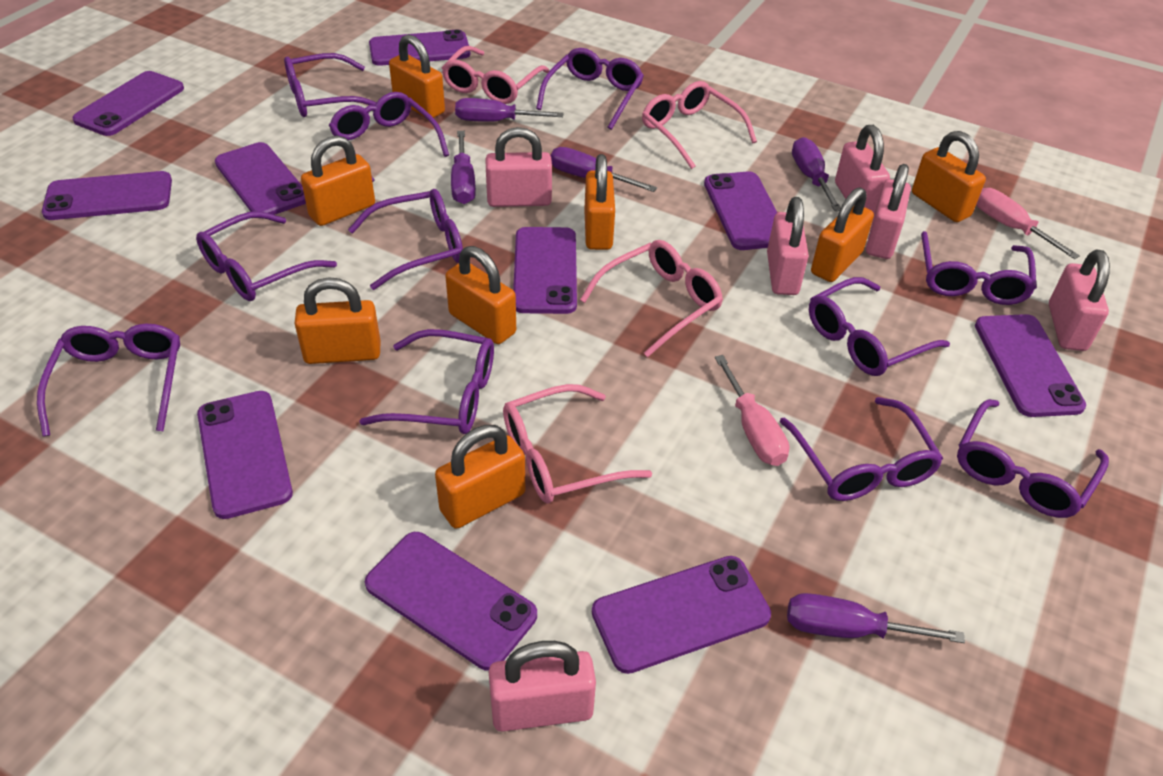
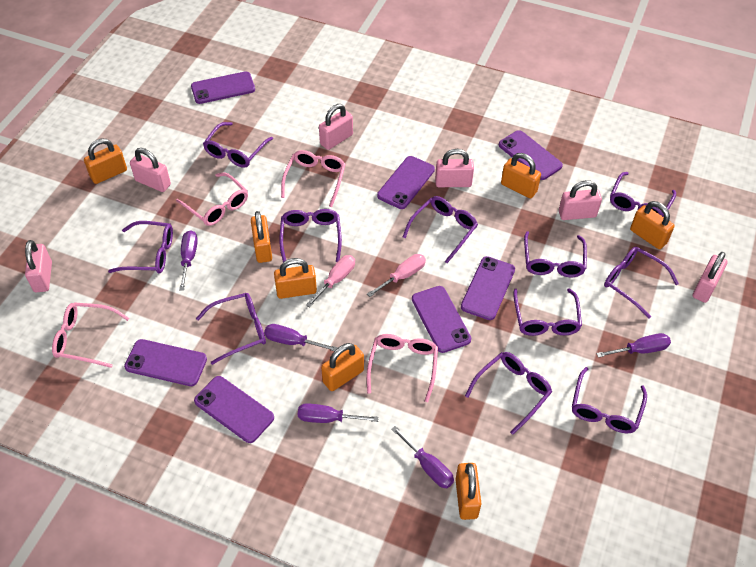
orange padlock: 8 -> 7
purple phone: 10 -> 7

